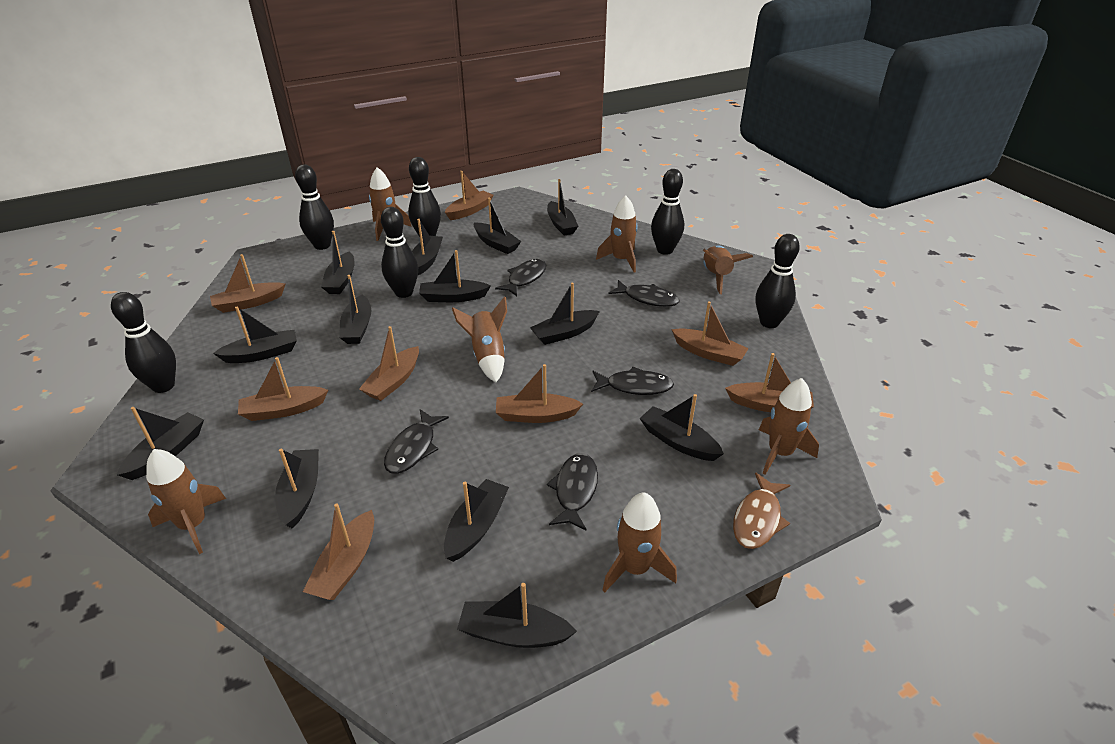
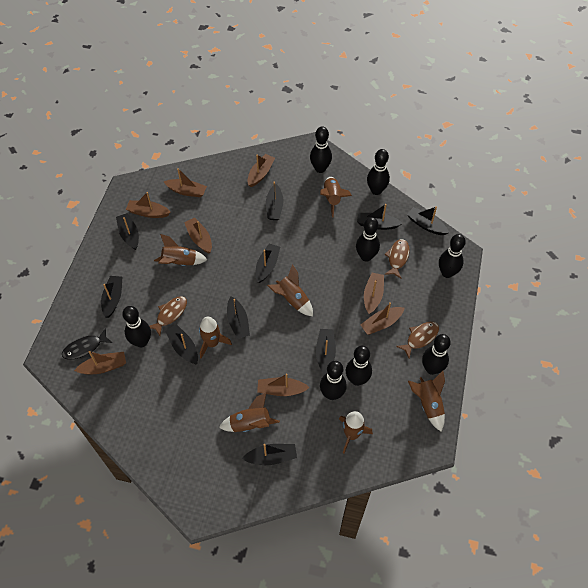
black boat: 13 -> 10
black bowling pin: 6 -> 8
black fish: 5 -> 1
brown fish: 1 -> 3

